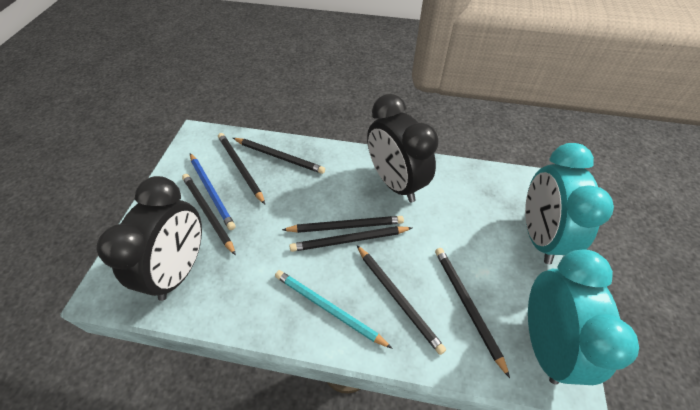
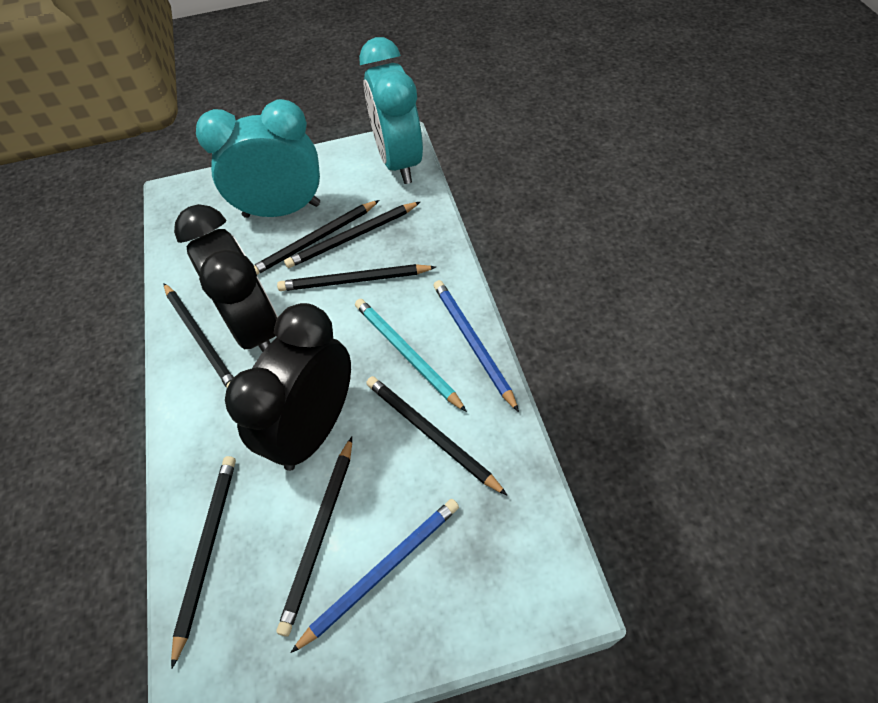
blue pencil: 1 -> 2

